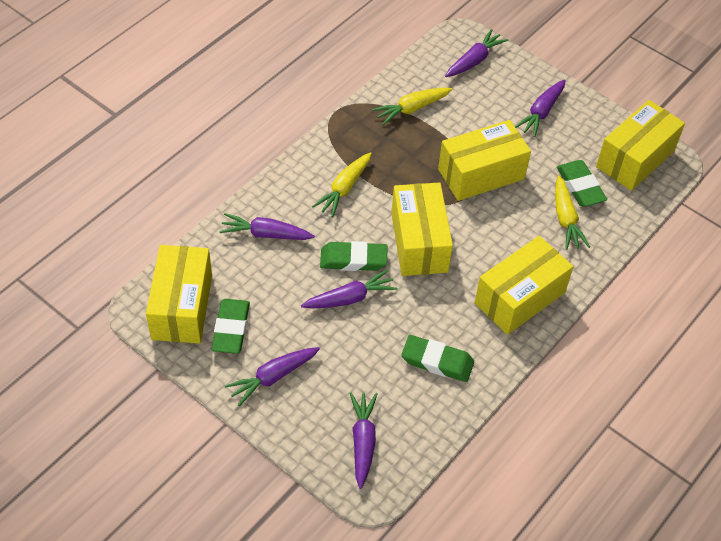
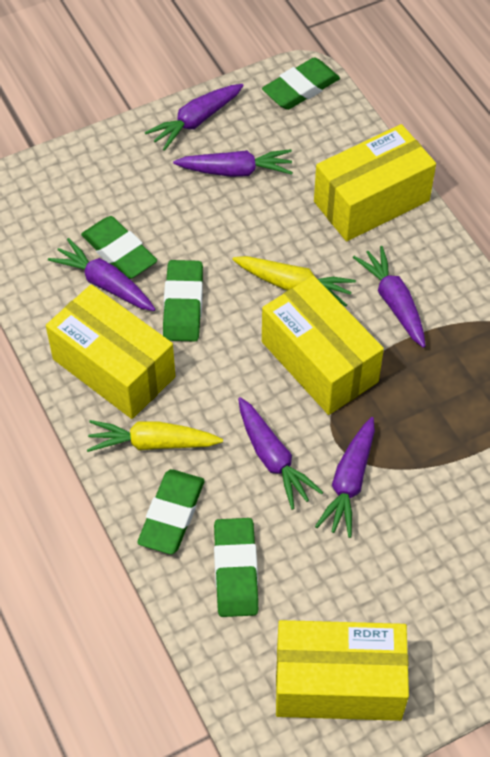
green eraser: 4 -> 5
yellow box: 5 -> 4
yellow carrot: 3 -> 2

